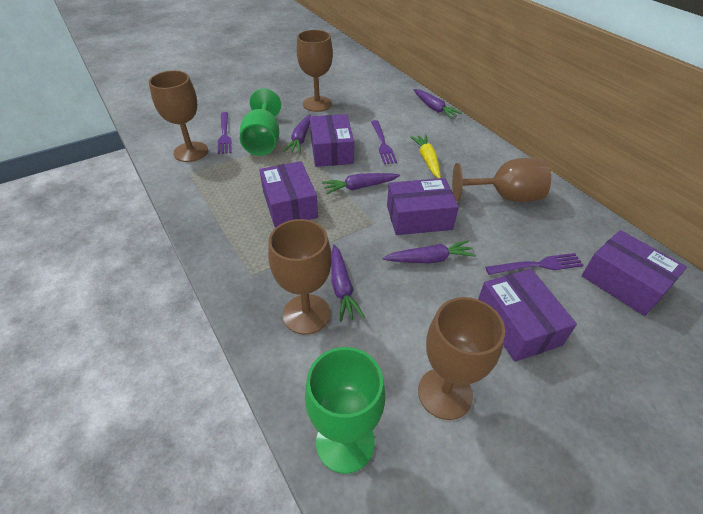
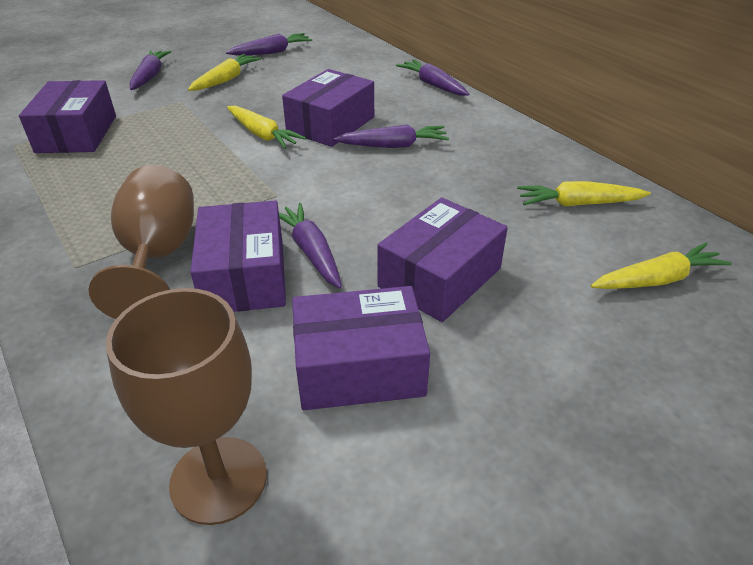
brown goblet: 5 -> 2
green goblet: 2 -> 0
purple fork: 3 -> 0
yellow carrot: 1 -> 4

